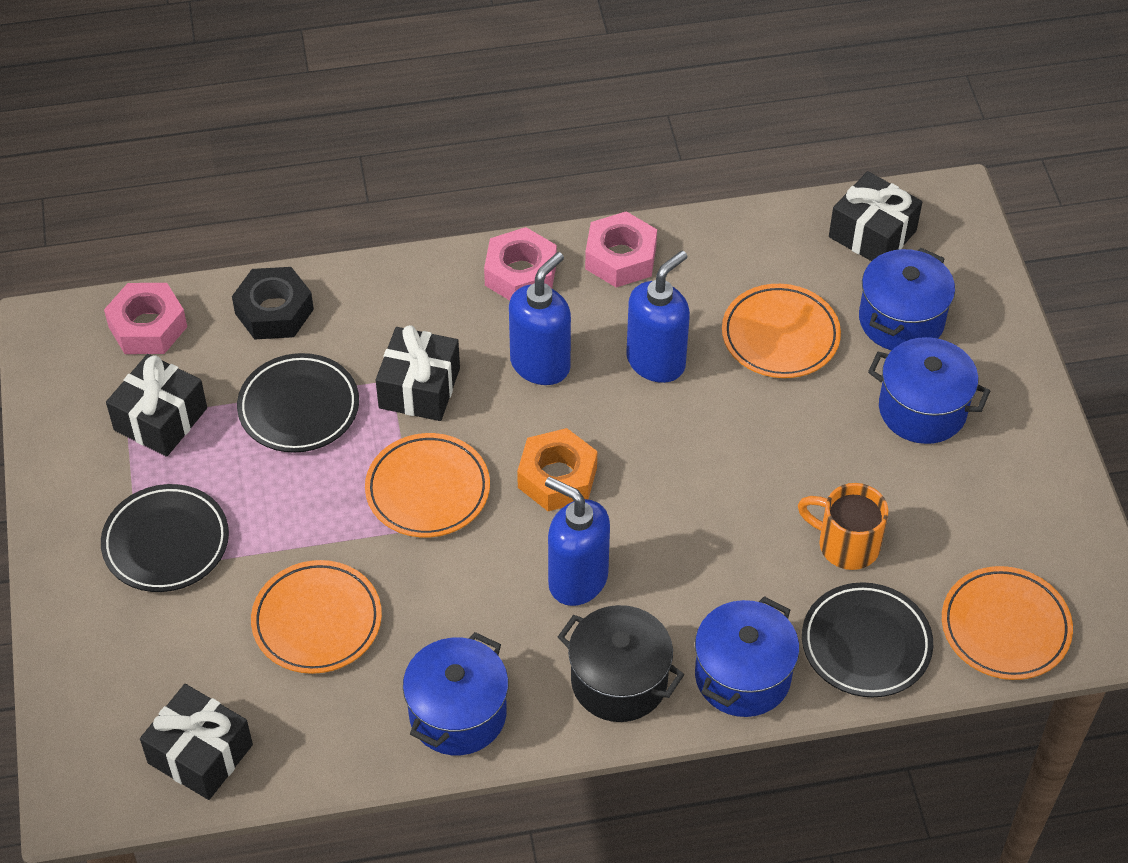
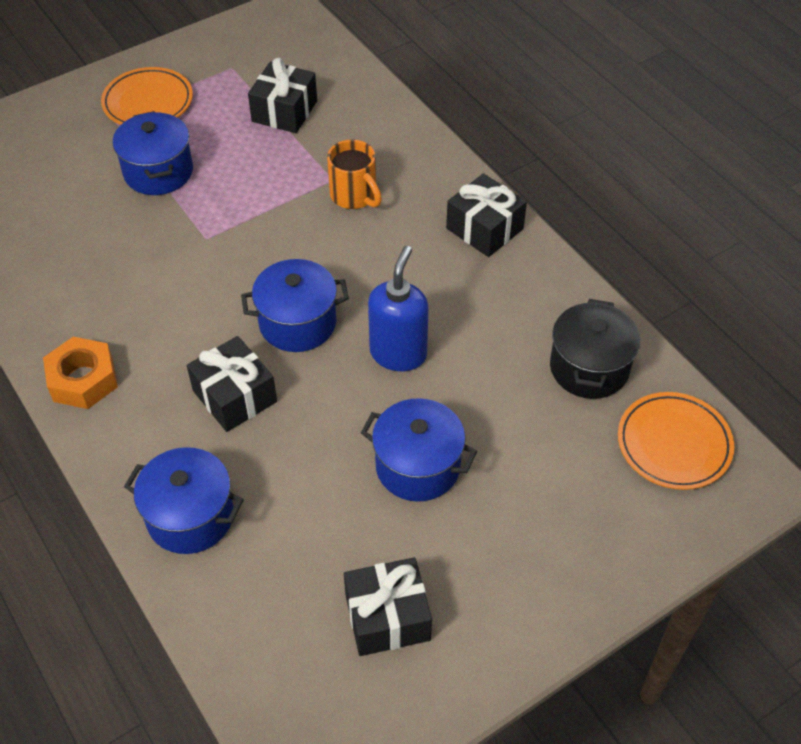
black nut: 1 -> 0
black plate: 3 -> 0
blue soap dispenser: 3 -> 1
orange plate: 4 -> 2
pink nut: 3 -> 0

